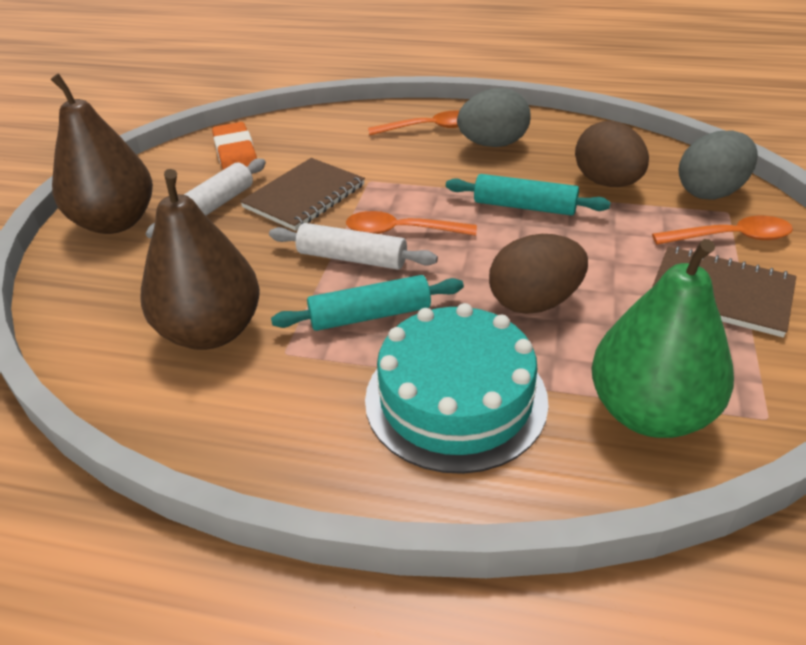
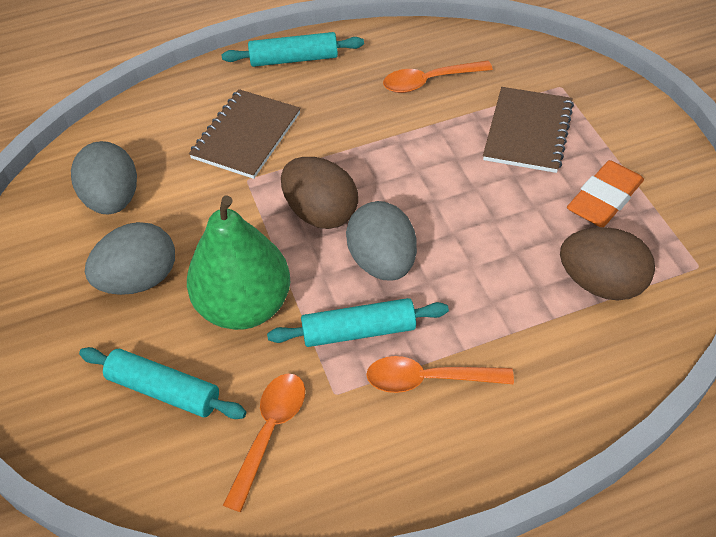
brown pear: 2 -> 0
grey egg: 2 -> 3
turquoise cake: 1 -> 0
turquoise rolling pin: 2 -> 3
white rolling pin: 2 -> 0

